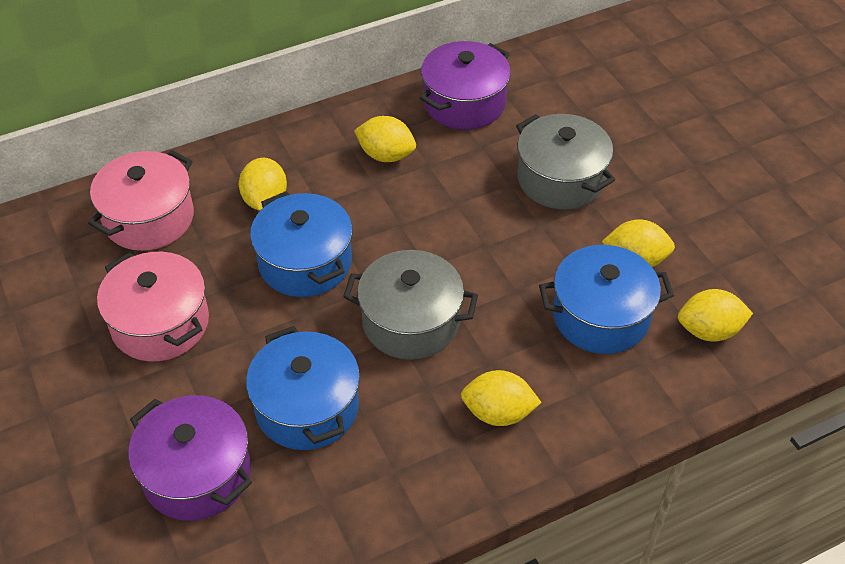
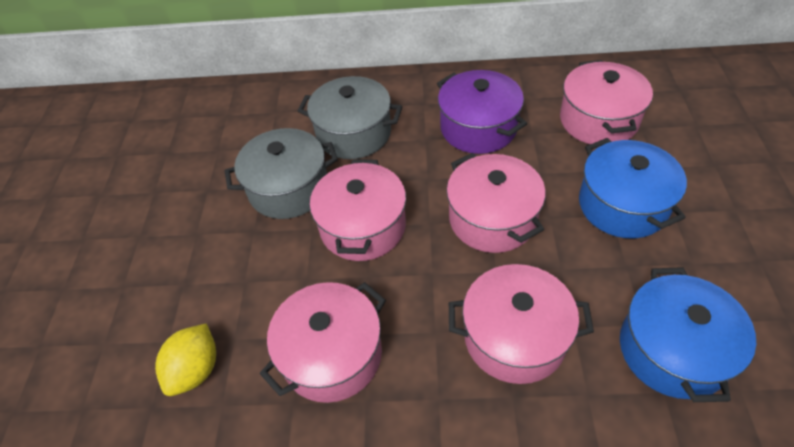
blue pot: 3 -> 2
pink pot: 2 -> 5
purple pot: 2 -> 1
yellow lemon: 5 -> 1

